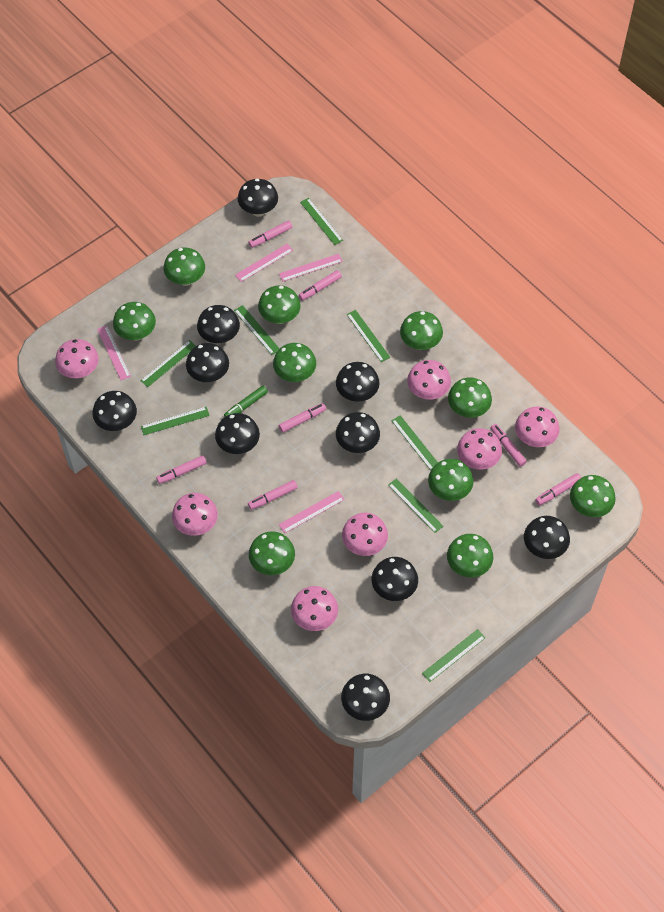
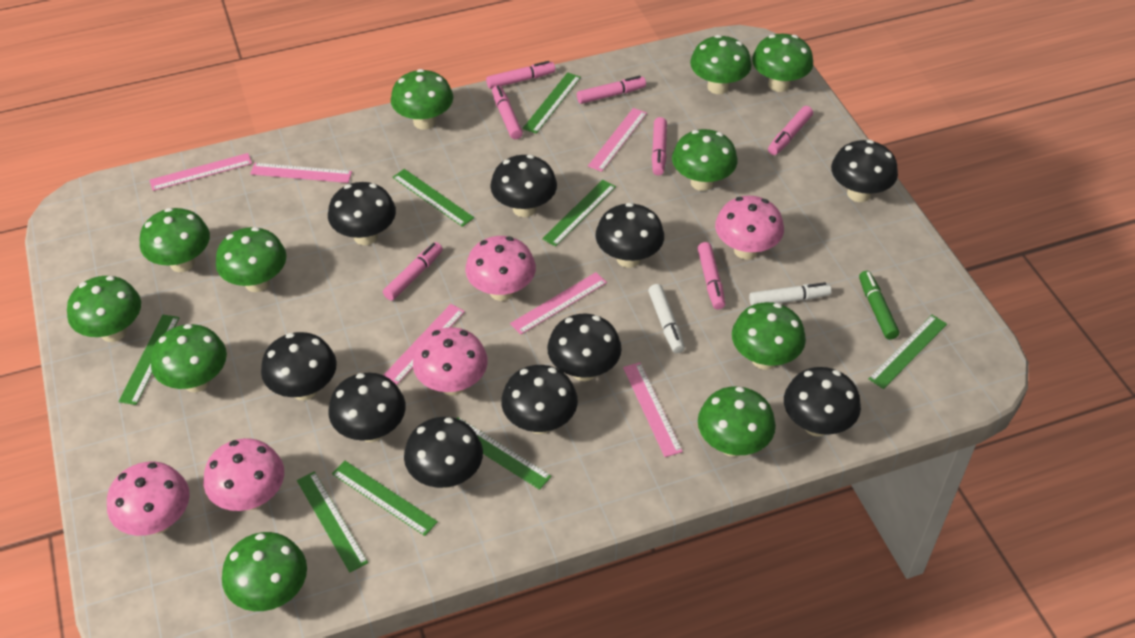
green mushroom: 10 -> 11
pink mushroom: 7 -> 5
pink ruler: 4 -> 6
white marker: 0 -> 2

